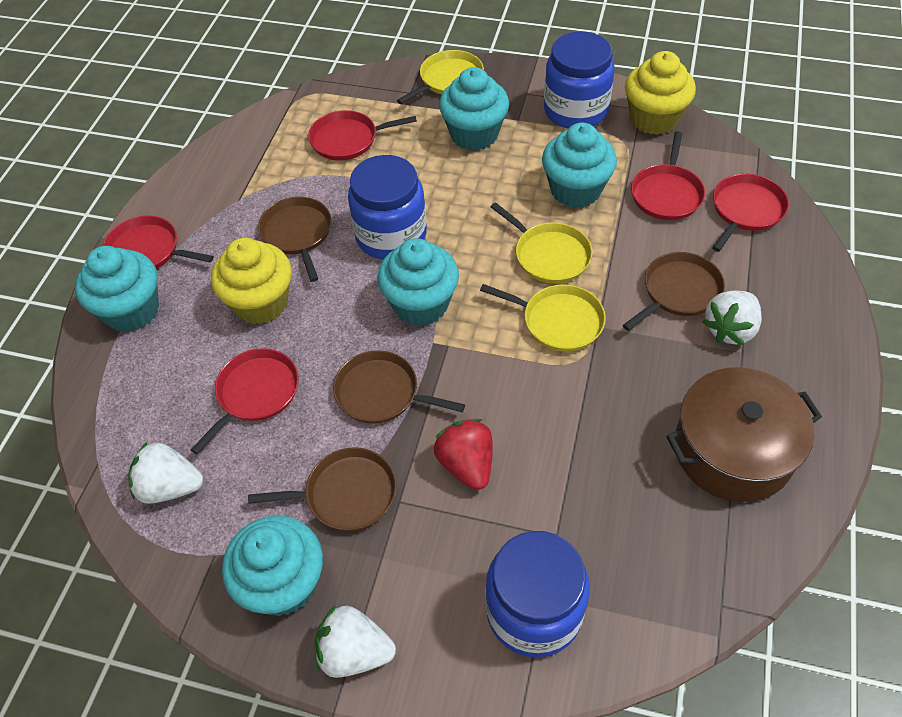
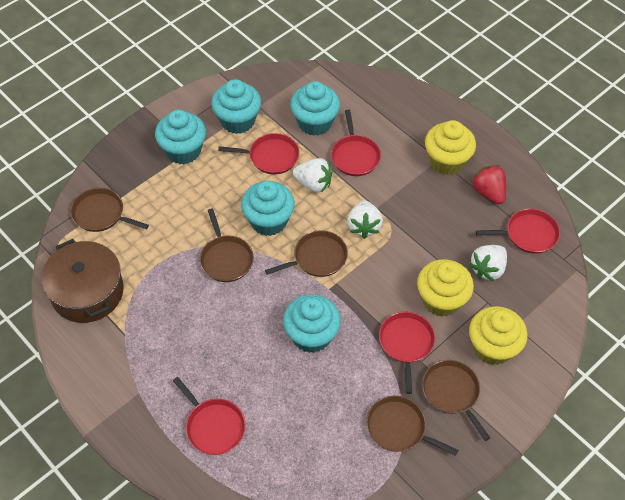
blue jar: 3 -> 0
brown pan: 4 -> 5
yellow cupcake: 2 -> 3
yellow pan: 3 -> 0

